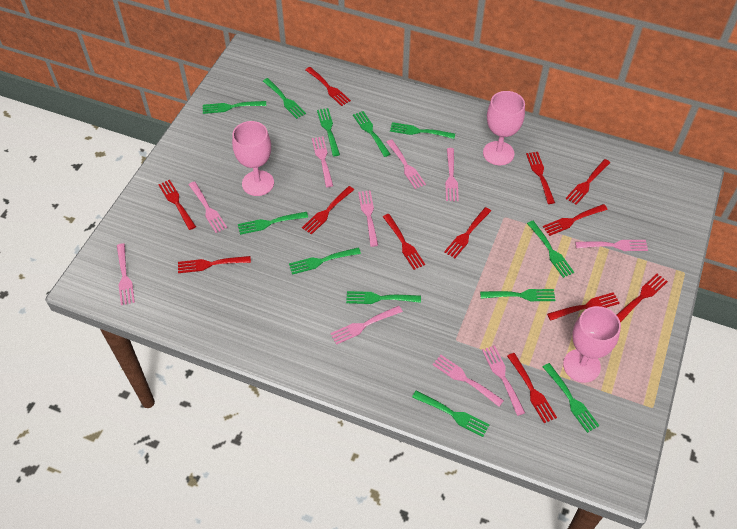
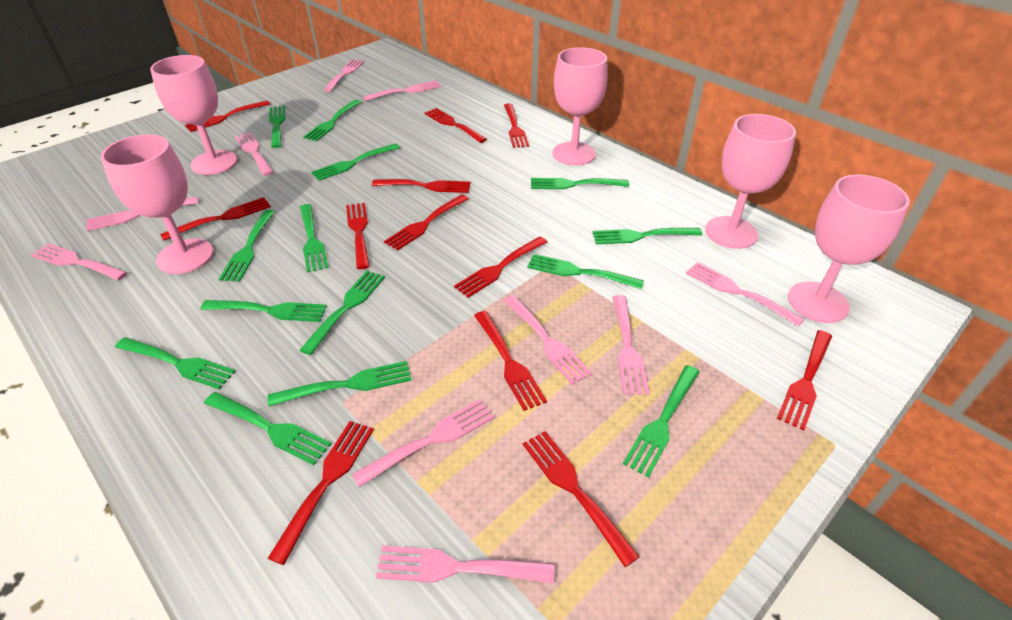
green fork: 12 -> 14
pink goblet: 3 -> 5

